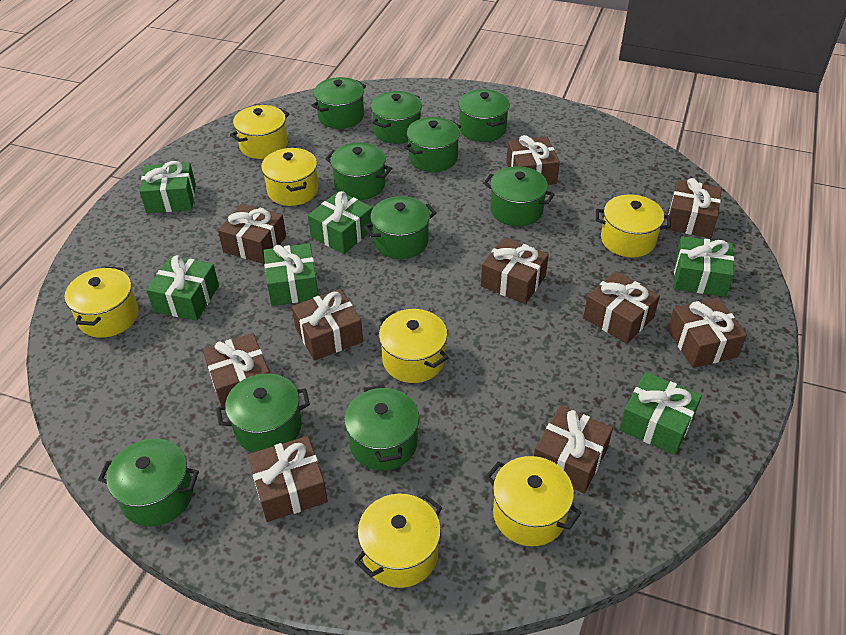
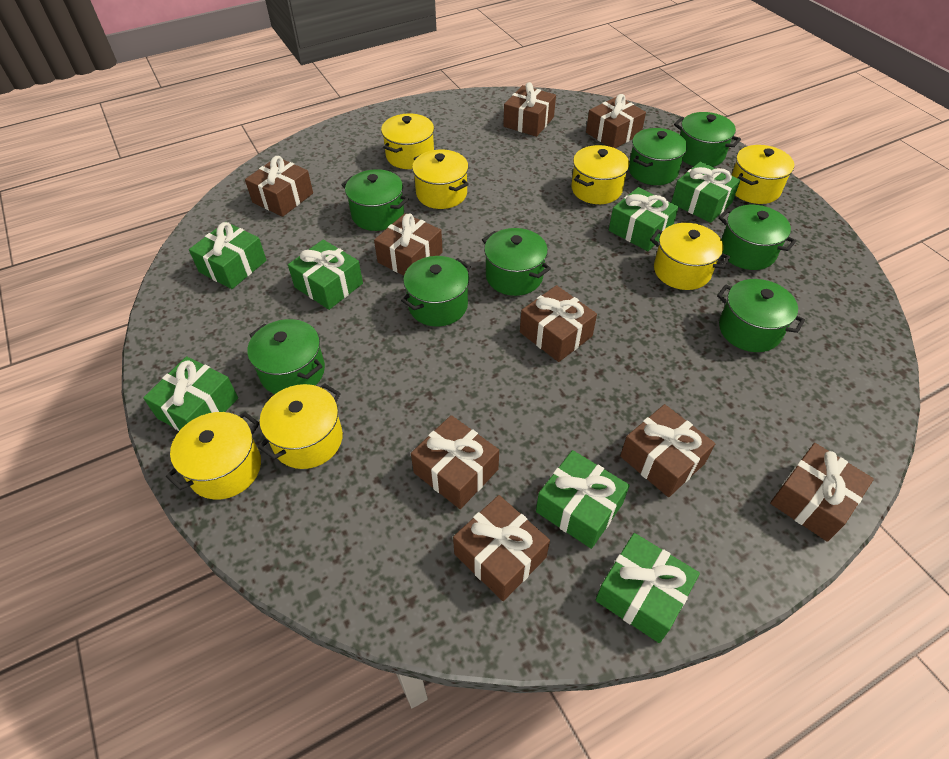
brown gift: 10 -> 9
green gift: 6 -> 7
green pot: 10 -> 8

